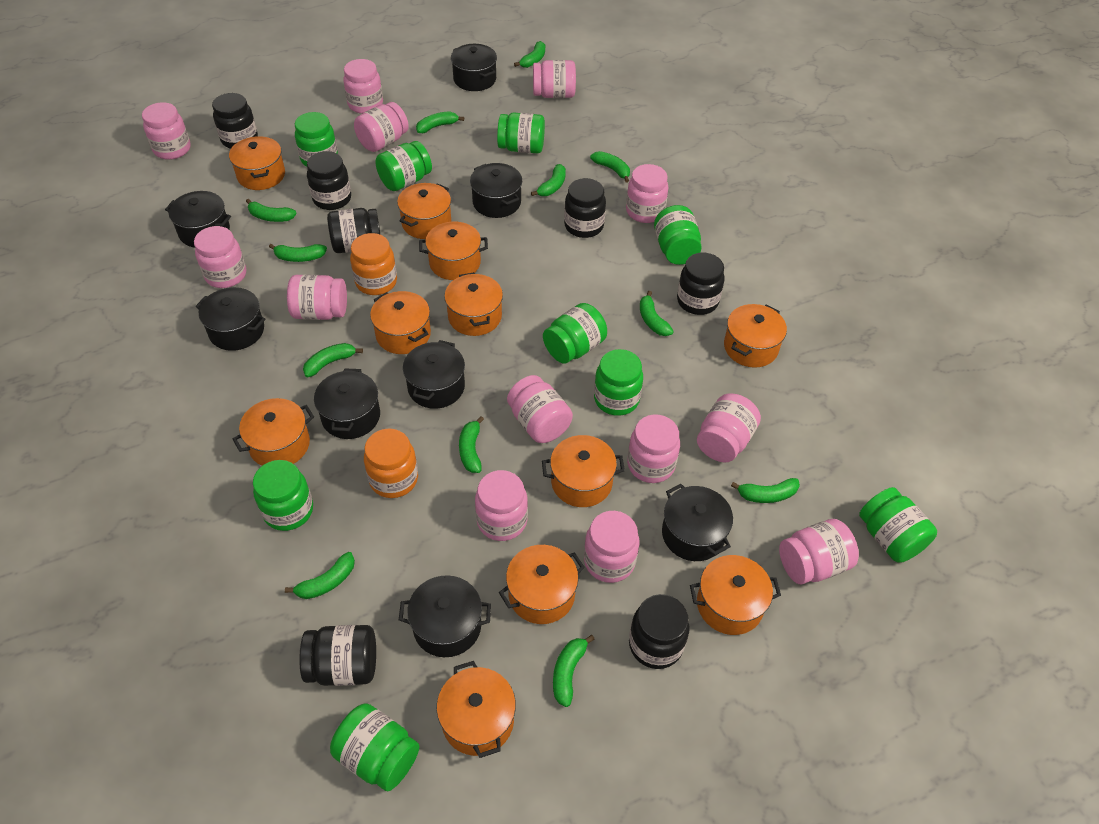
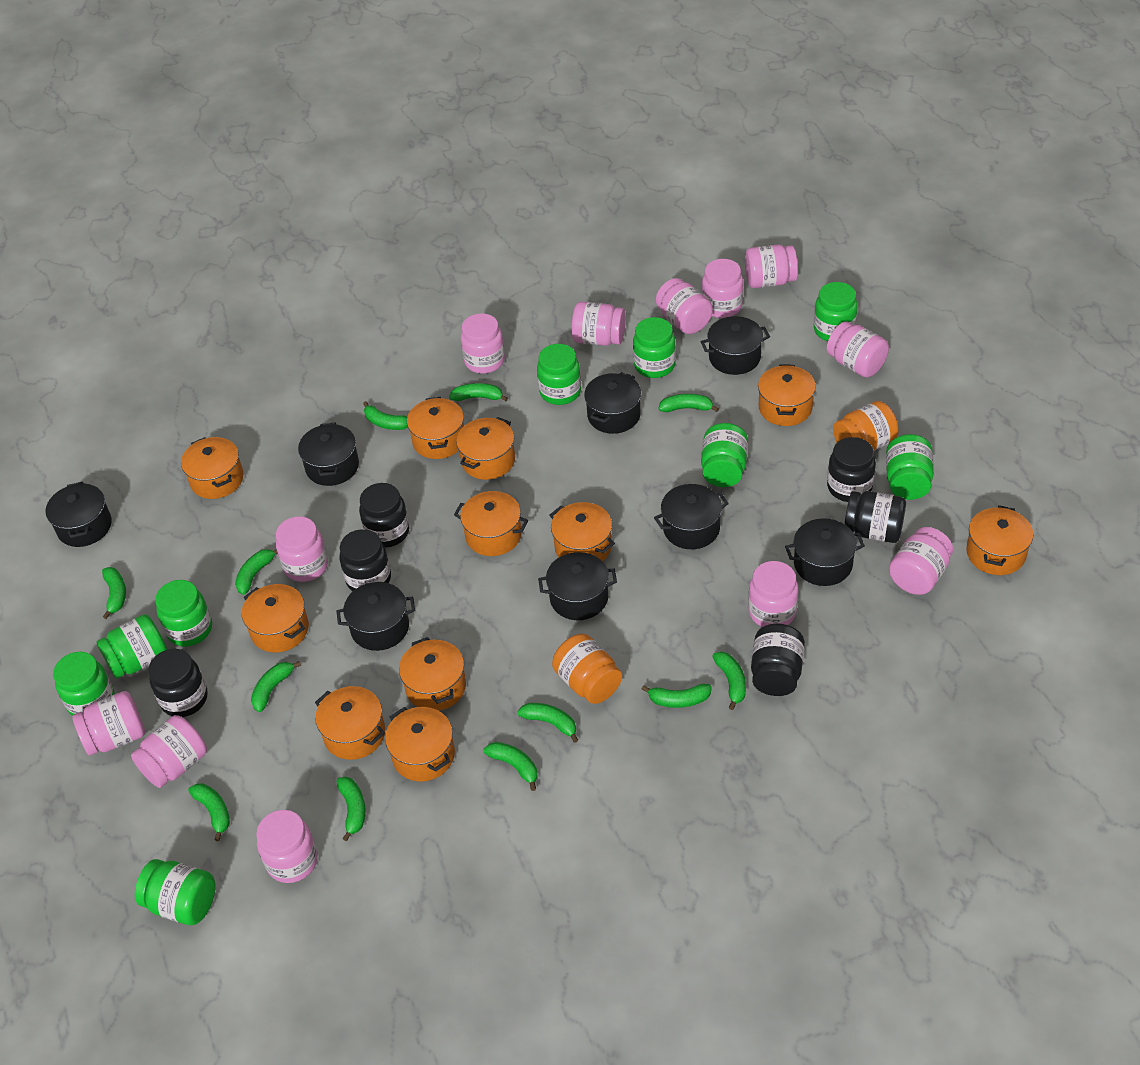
black jar: 7 -> 6
pink jar: 13 -> 12

